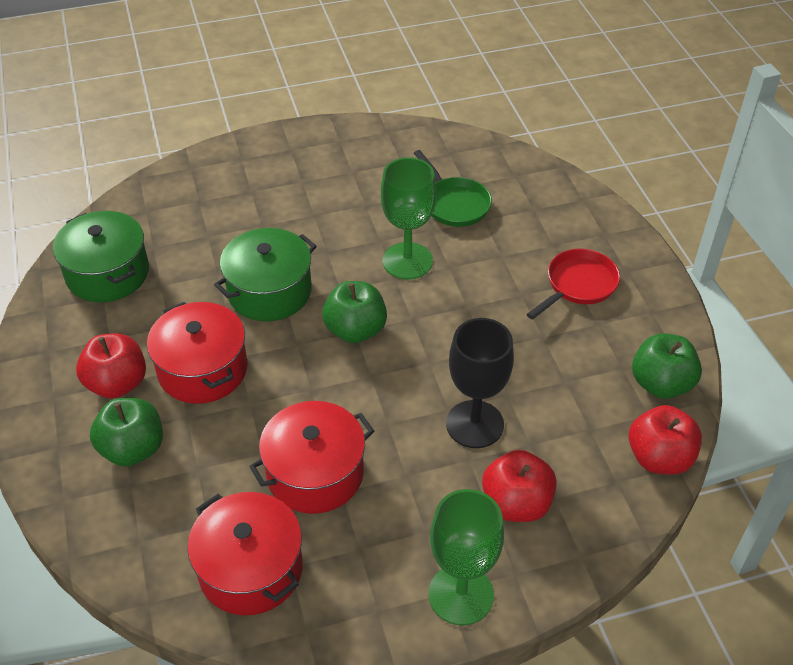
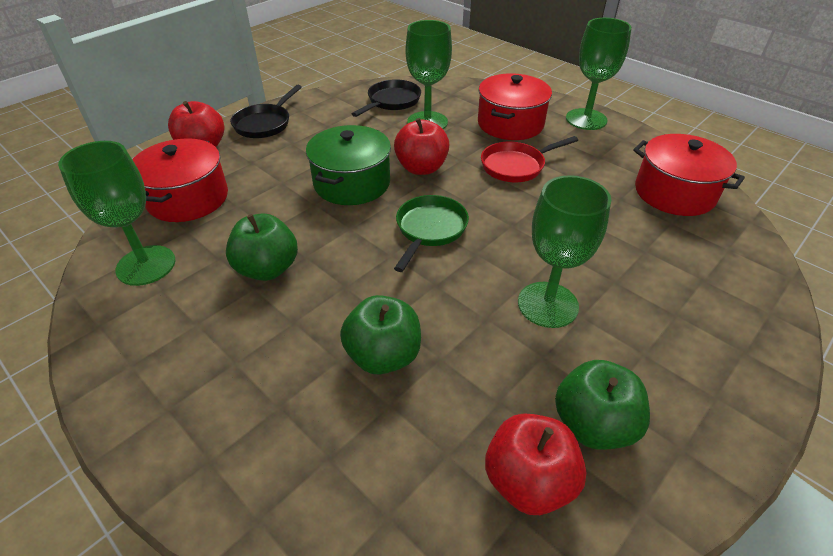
black goblet: 1 -> 0
black pan: 0 -> 2
green goblet: 2 -> 4
green pot: 2 -> 1

